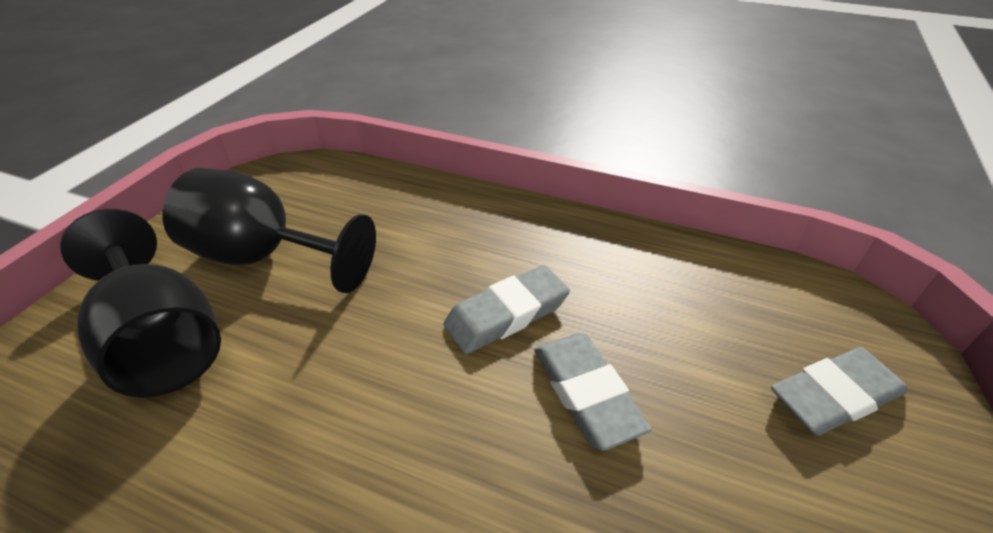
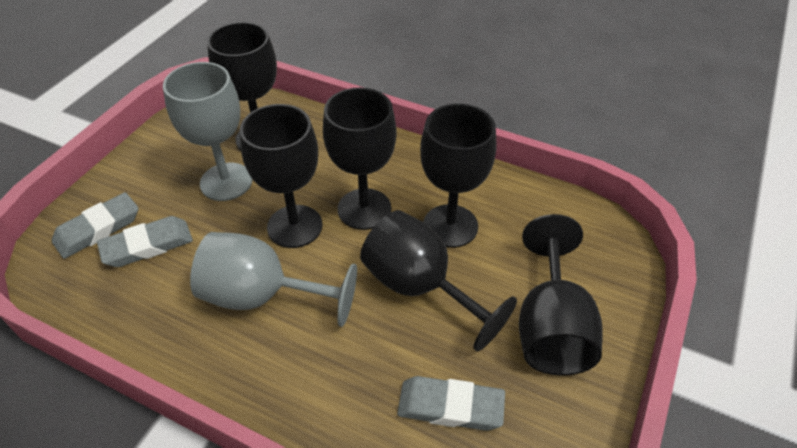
black goblet: 2 -> 6
grey goblet: 0 -> 2

